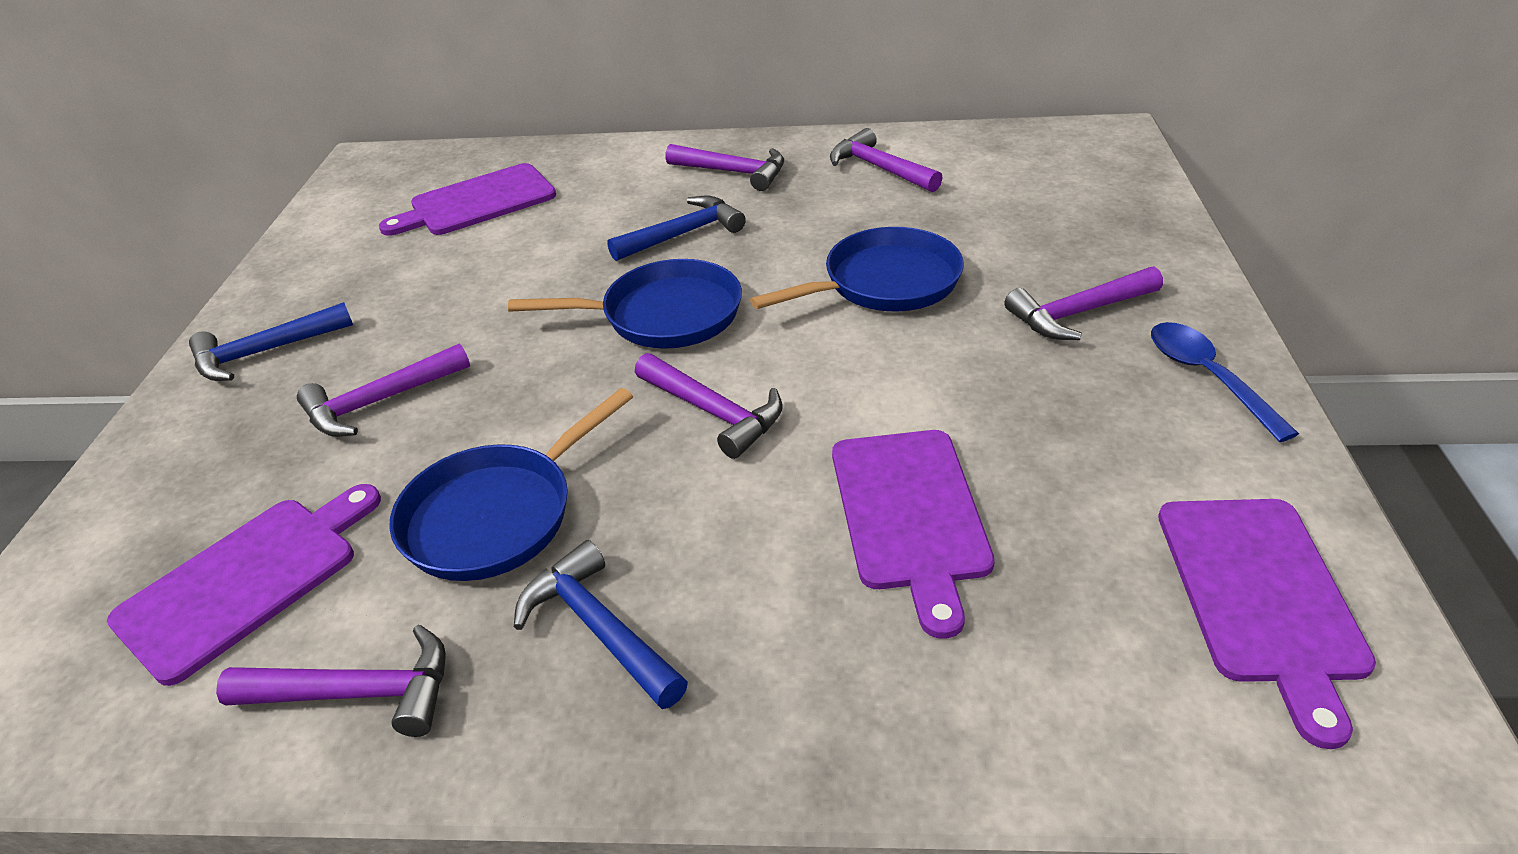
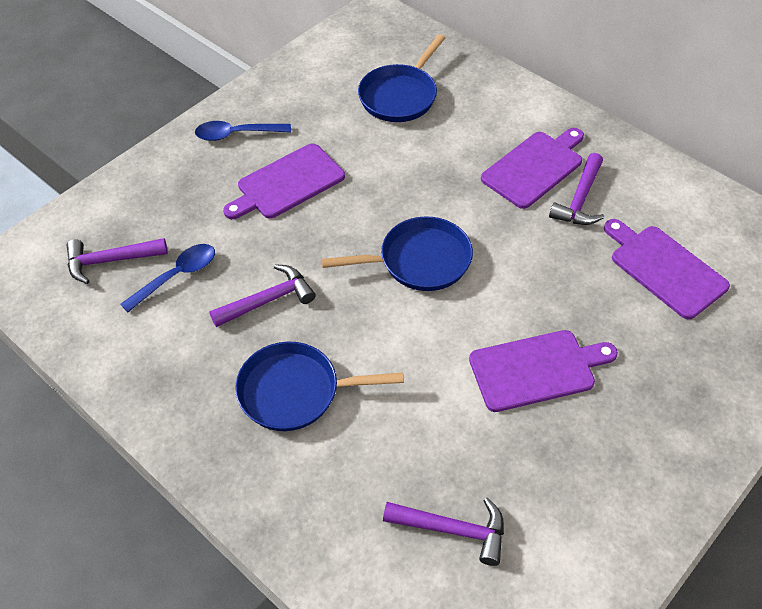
blue hammer: 3 -> 0
blue spoon: 1 -> 2
purple hammer: 6 -> 4

